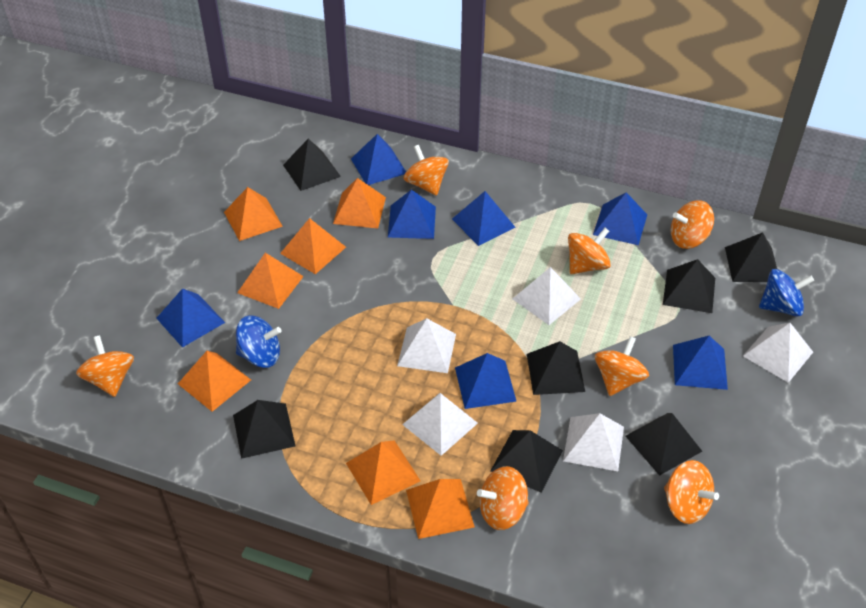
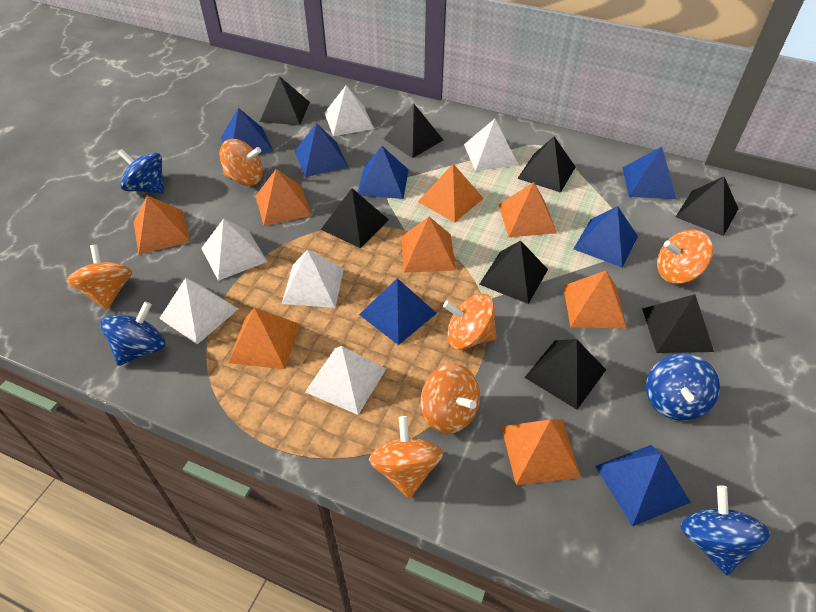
black pyramid: 7 -> 8
blue spinning top: 2 -> 4
orange pyramid: 7 -> 8
orange spinning top: 7 -> 6
white pyramid: 5 -> 6

